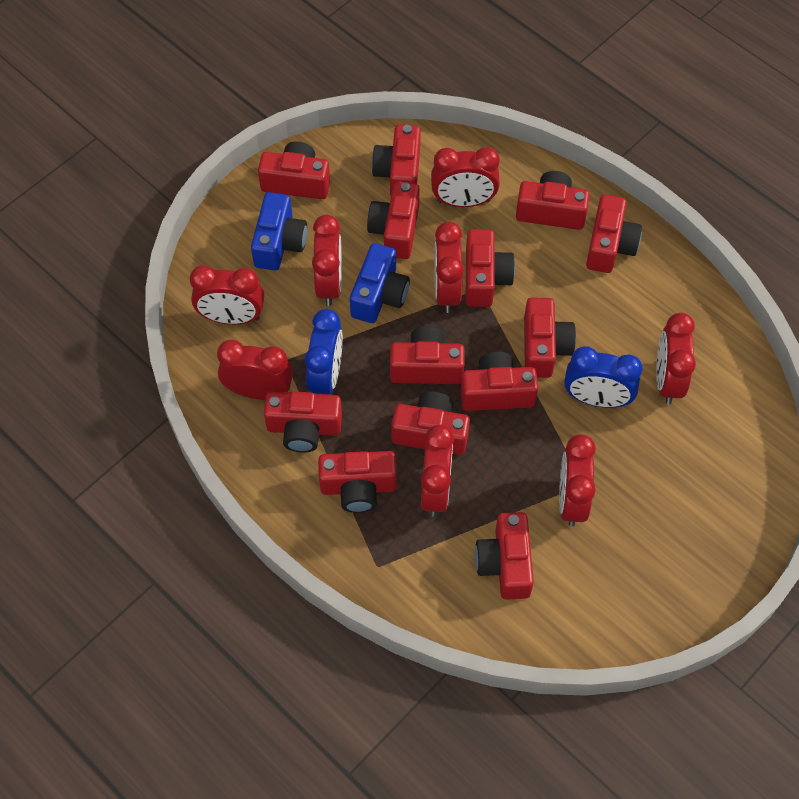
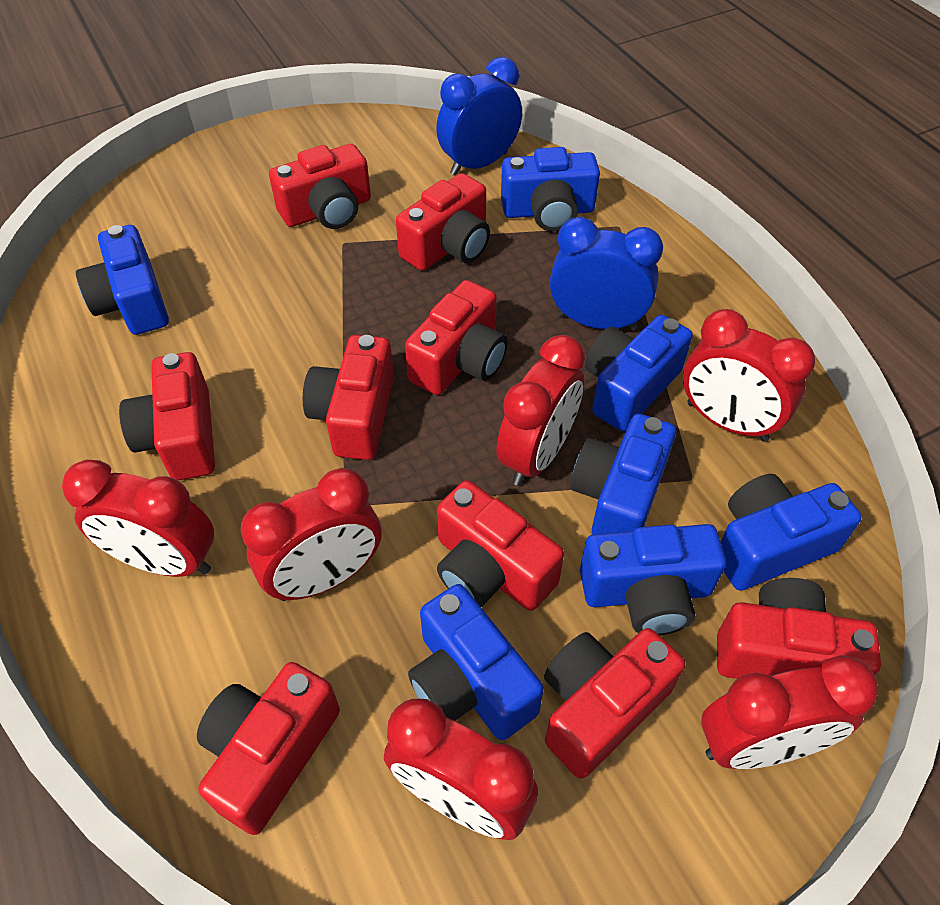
blue camera: 2 -> 7
red camera: 13 -> 9
red clock: 8 -> 6

